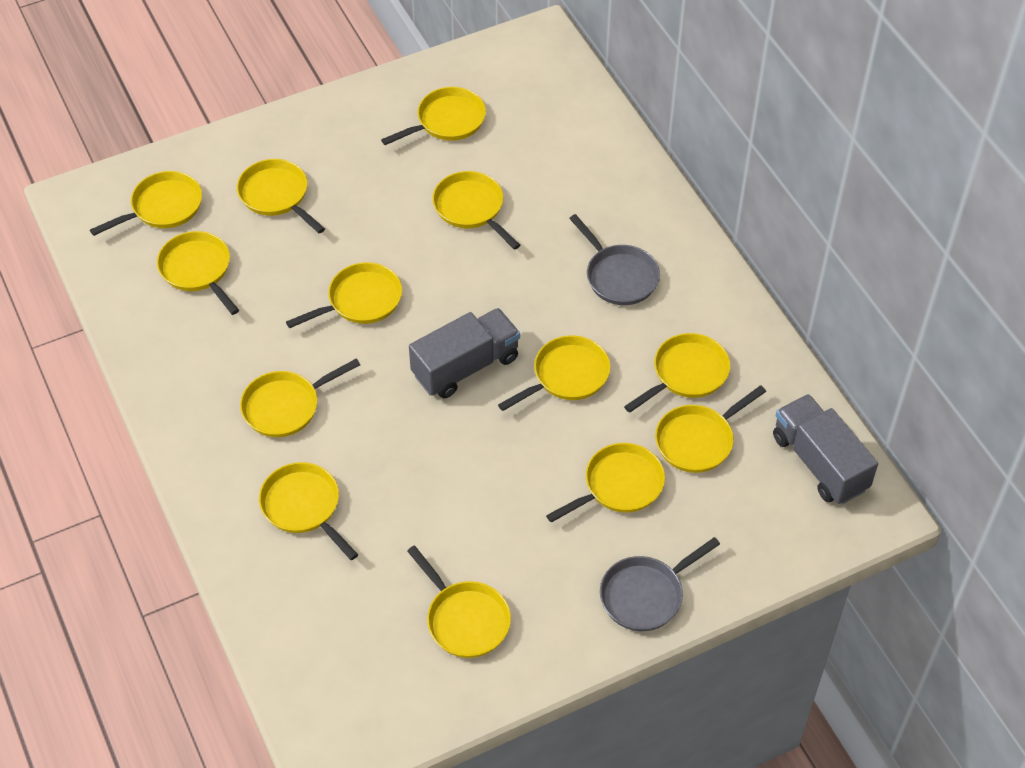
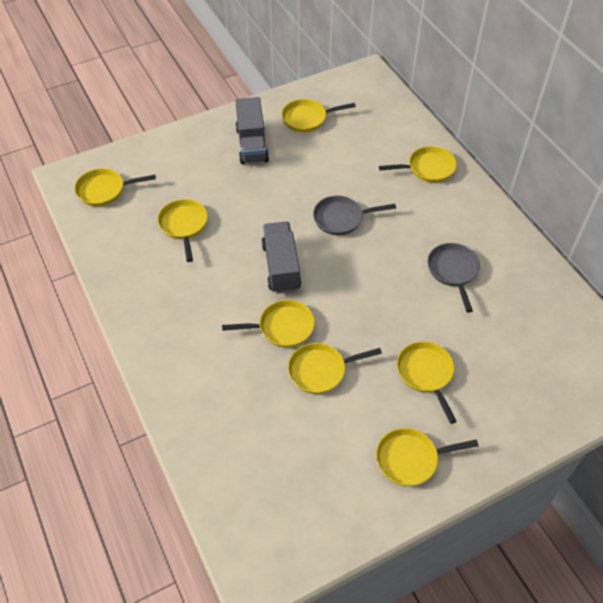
yellow pan: 13 -> 8

